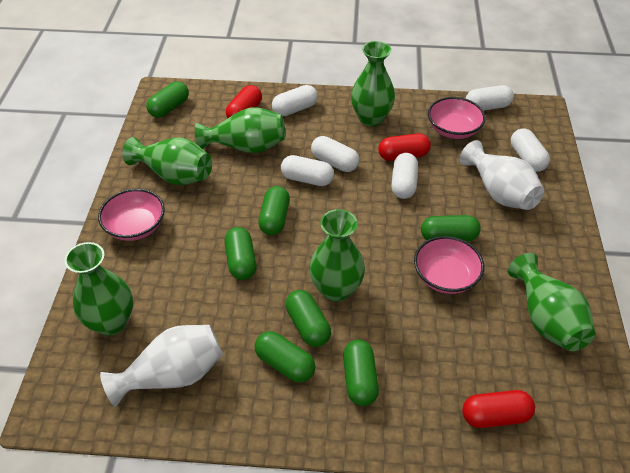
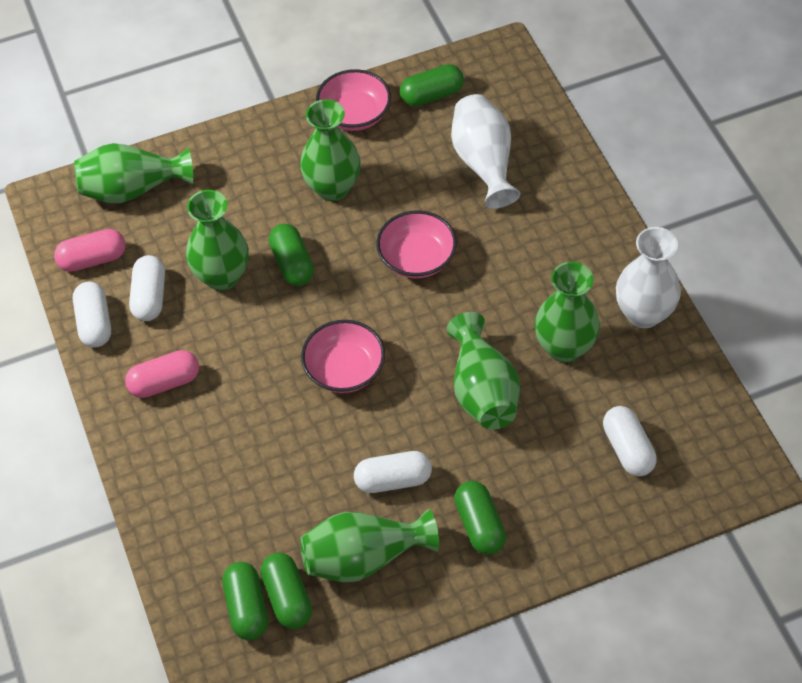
green capsule: 7 -> 5
pink capsule: 0 -> 2
red capsule: 3 -> 0
white capsule: 6 -> 4

